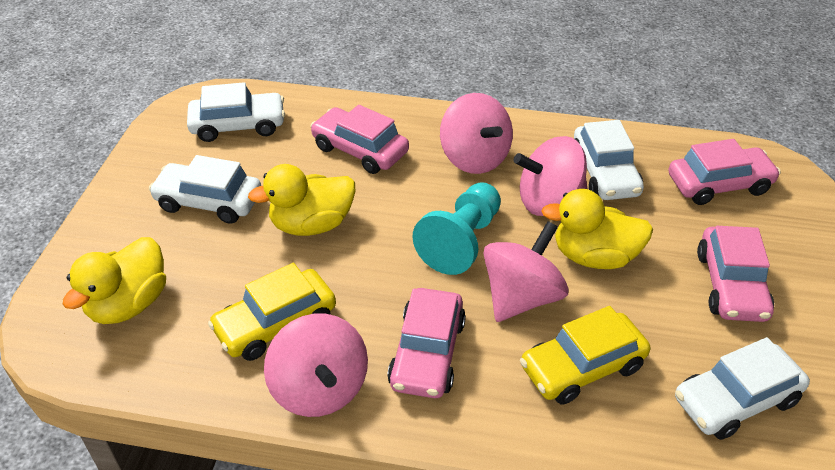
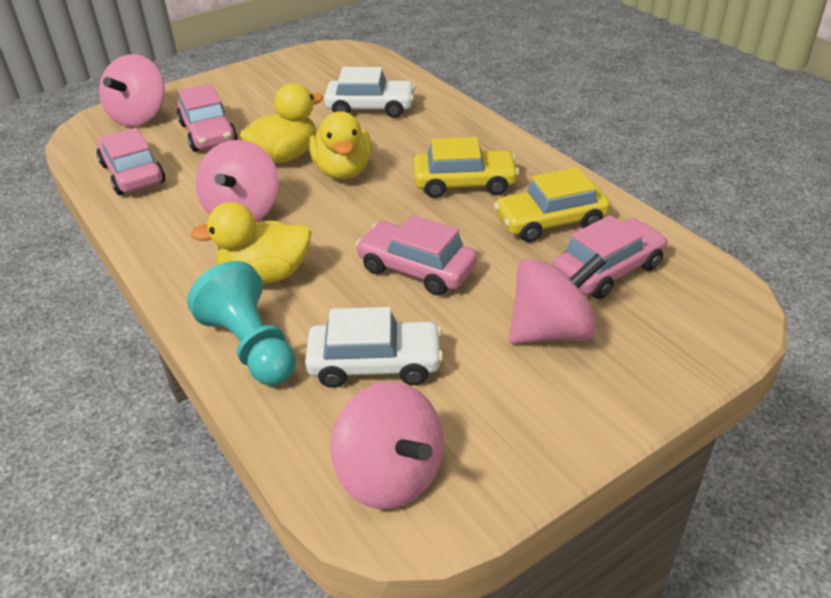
white car: 4 -> 2

